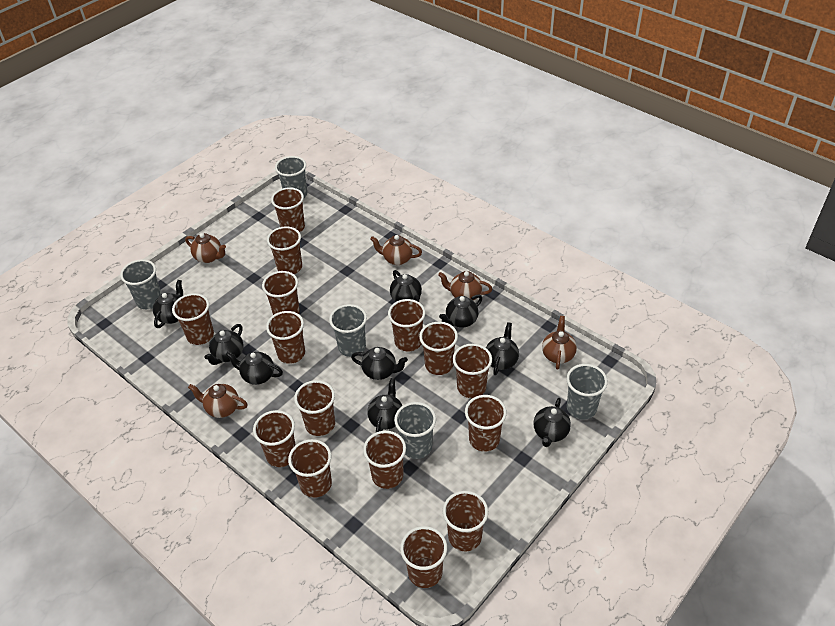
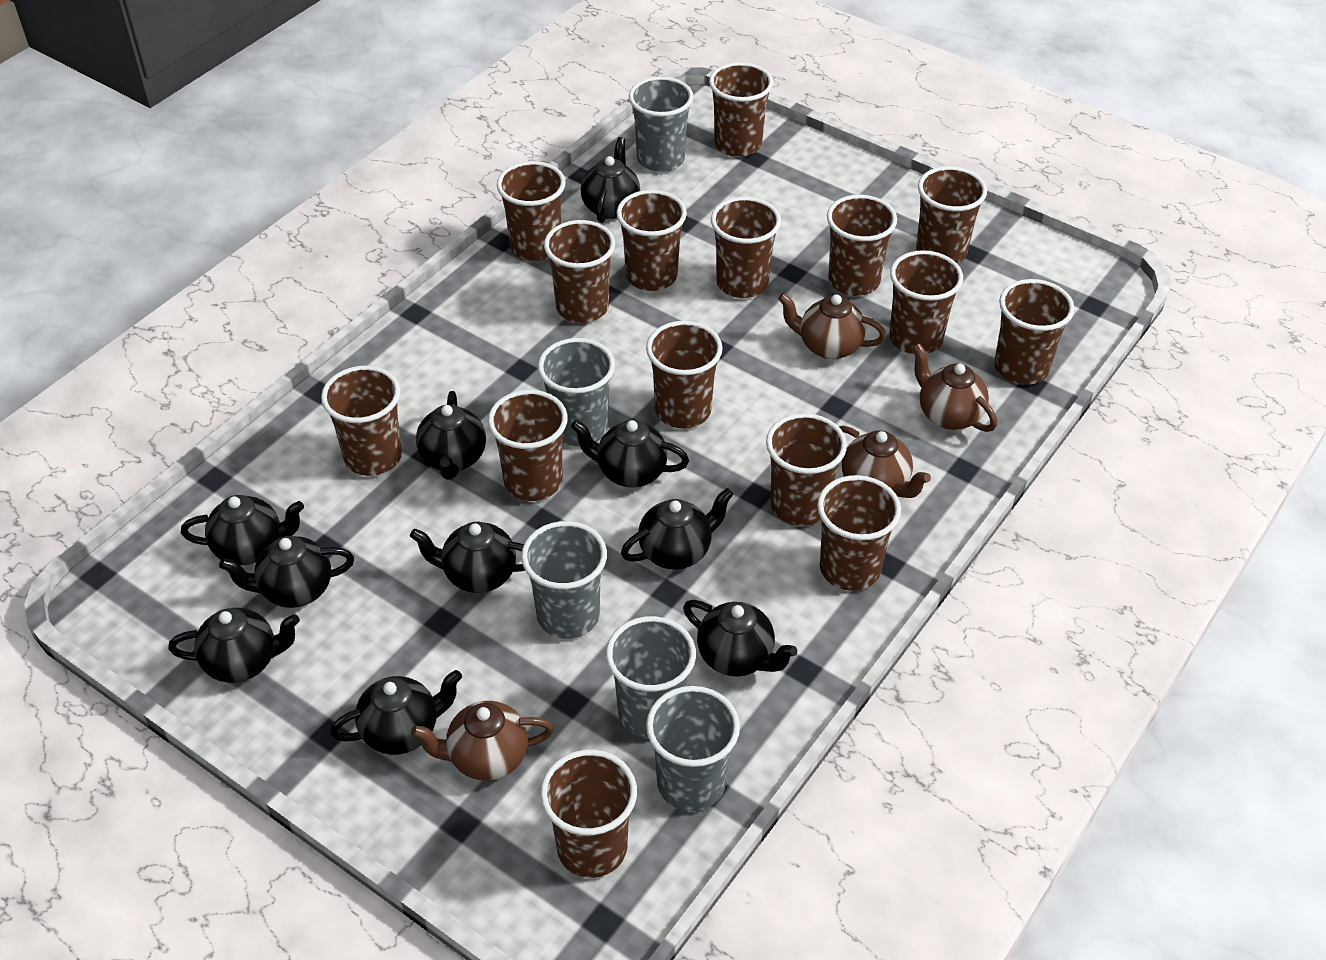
black teapot: 9 -> 10
brown teapot: 5 -> 4

